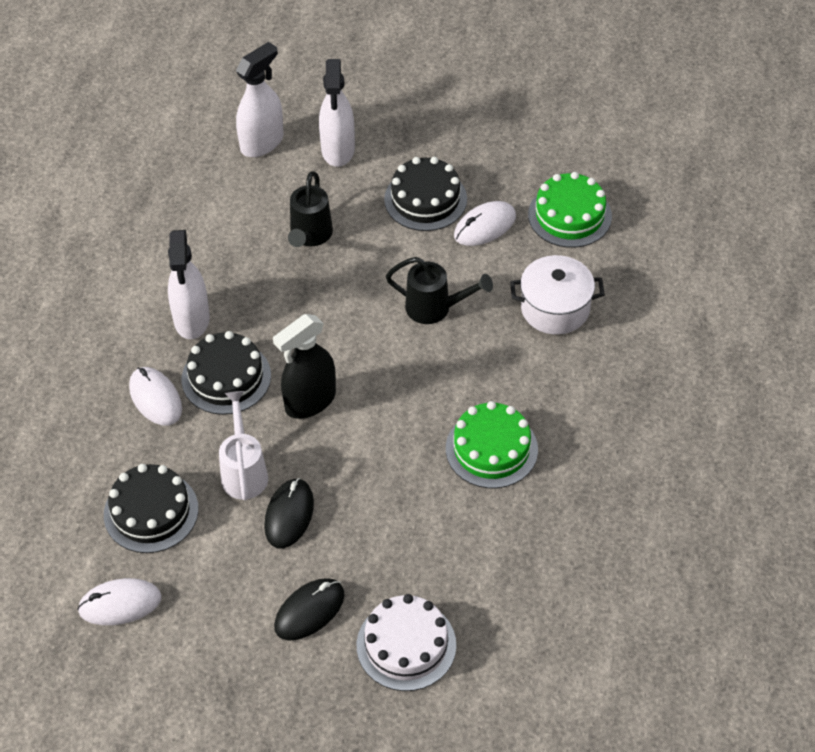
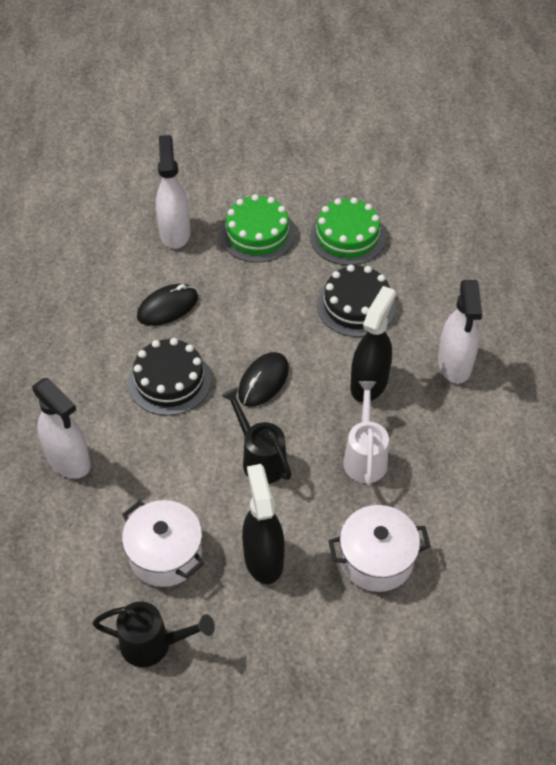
black cake: 3 -> 2
black spray bottle: 1 -> 2
white cake: 1 -> 0
white mouse: 3 -> 0
white pot: 1 -> 2

